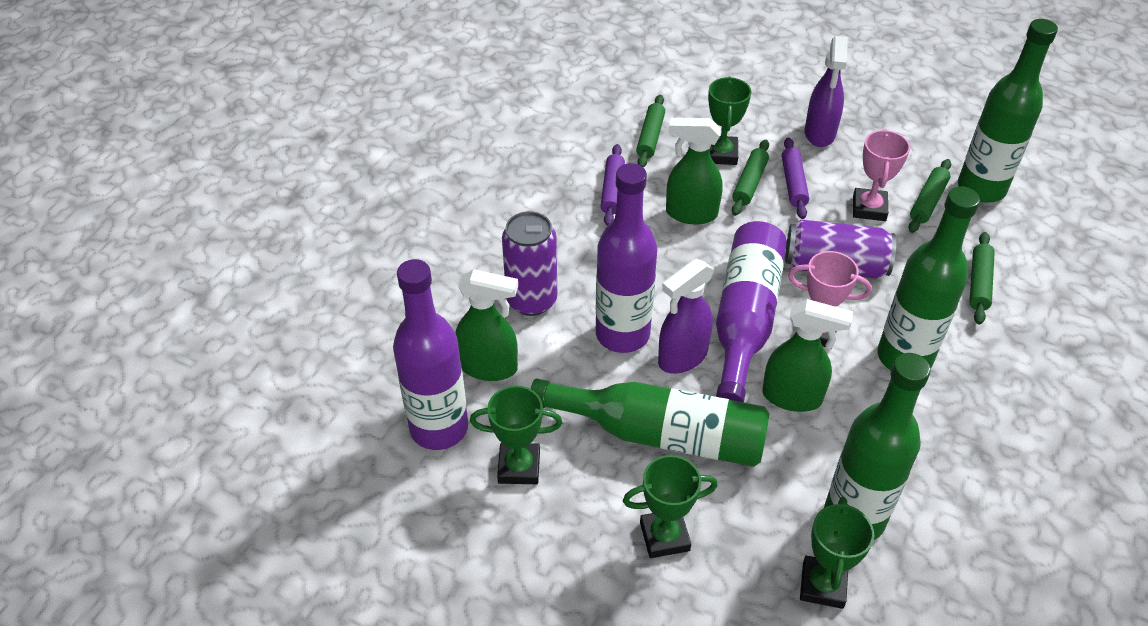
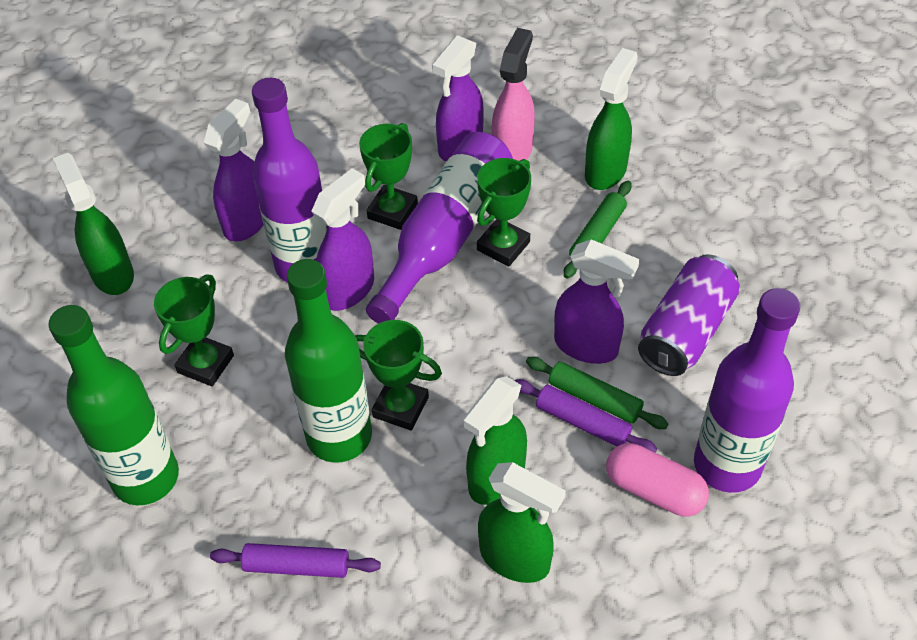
green bottle: 4 -> 2
green rolling pin: 4 -> 2
green spray bottle: 3 -> 4
pink capsule: 0 -> 1
pink spray bottle: 0 -> 1
pink trophy: 2 -> 0
purple can: 2 -> 1
purple spray bottle: 2 -> 4

